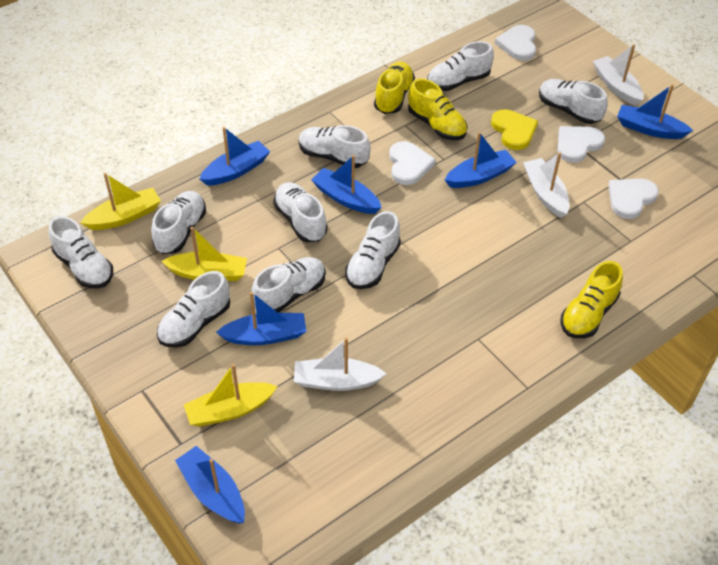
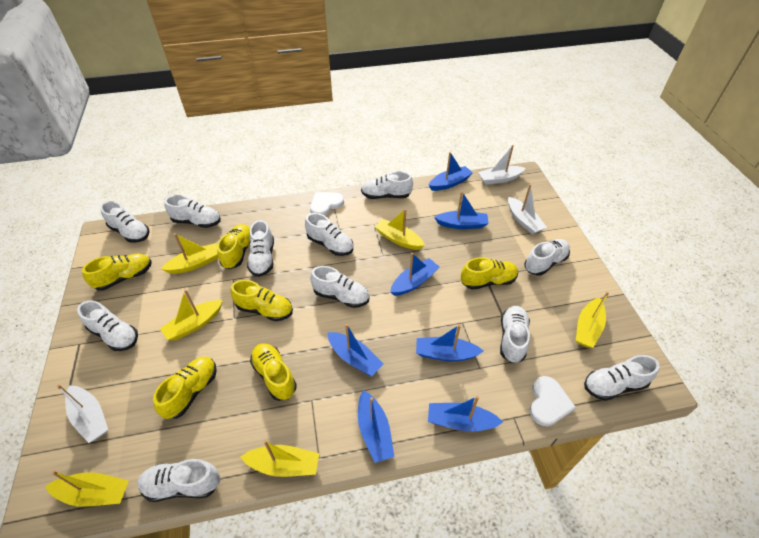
blue boat: 6 -> 7
white heart: 4 -> 2
white shoe: 9 -> 11
yellow boat: 3 -> 6
yellow heart: 1 -> 0
yellow shoe: 3 -> 6

